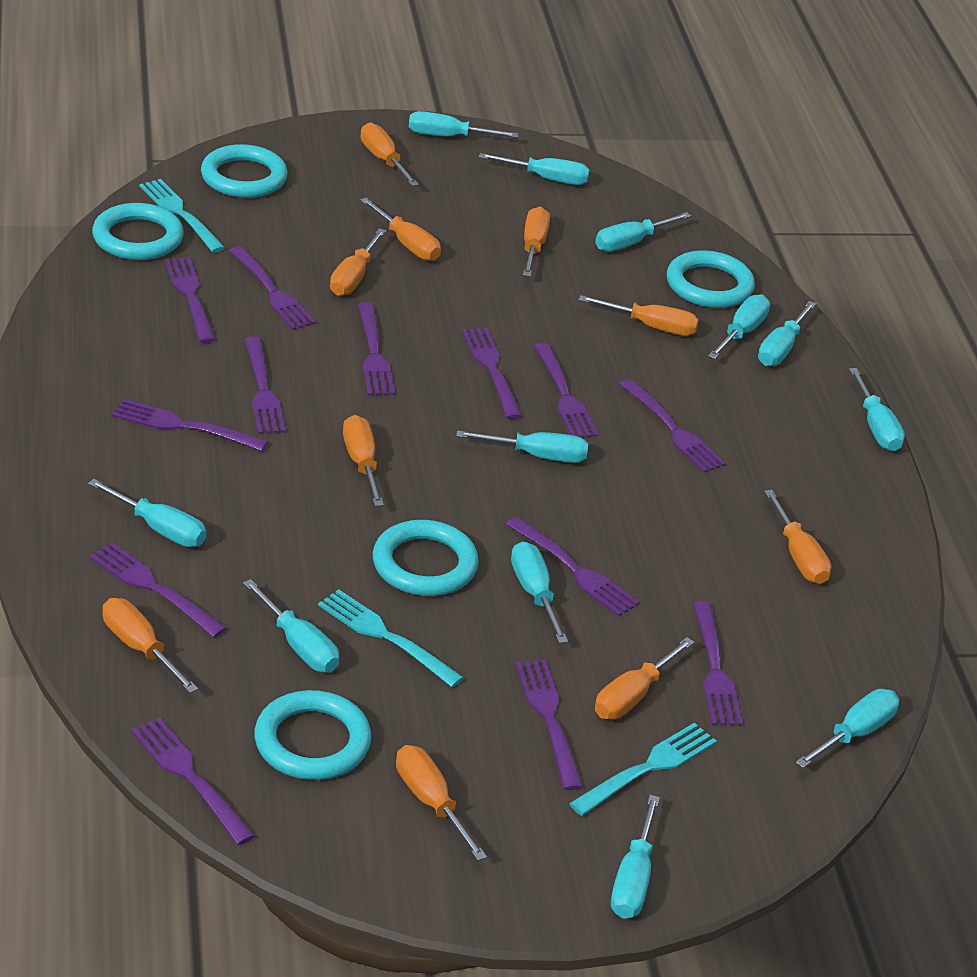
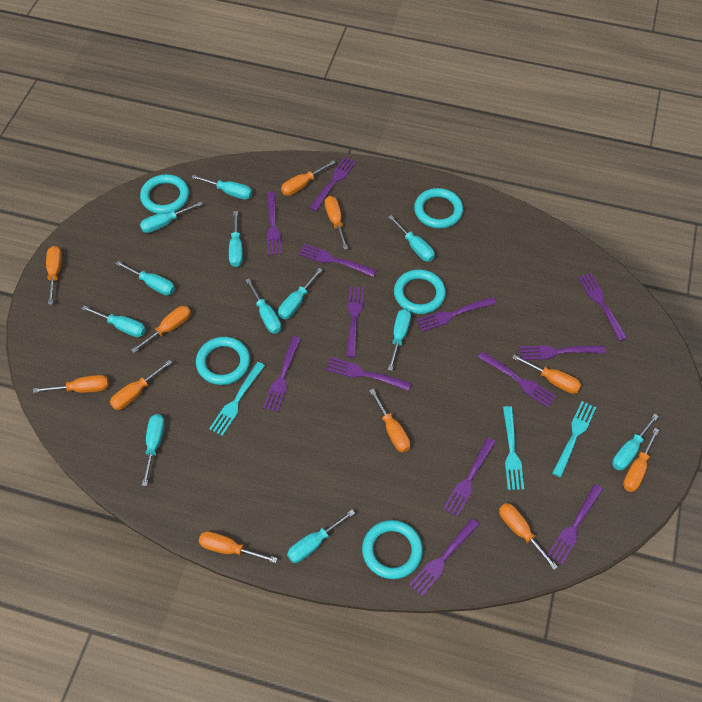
orange screwdriver: 10 -> 11

